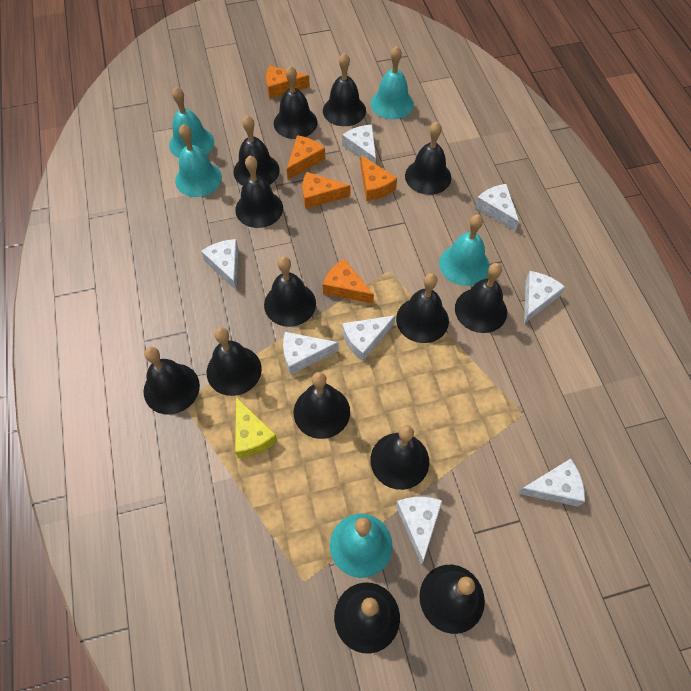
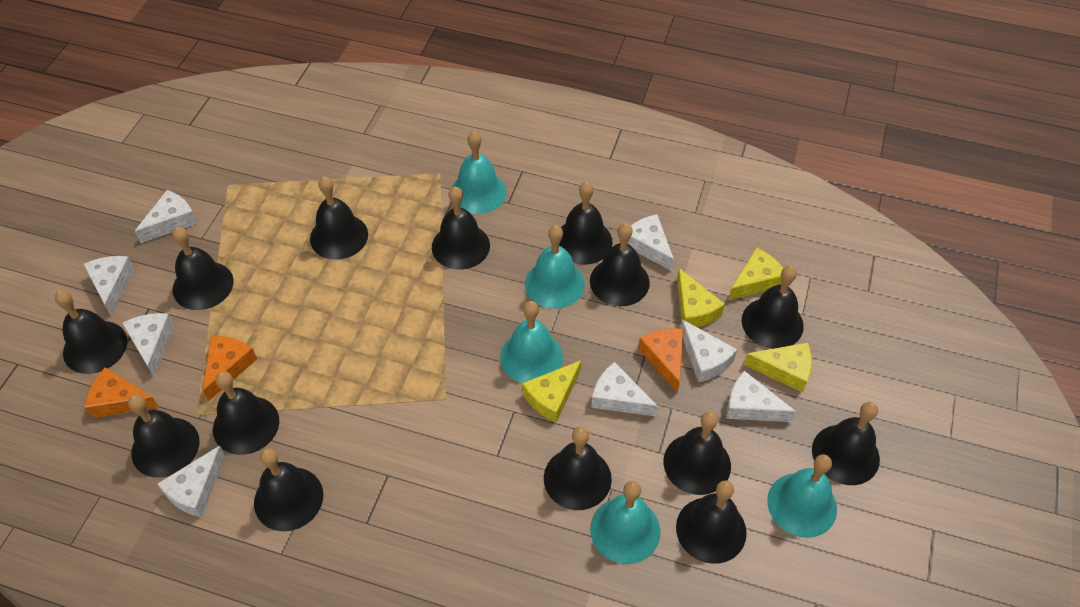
orange cheese: 5 -> 3
yellow cheese: 1 -> 4

